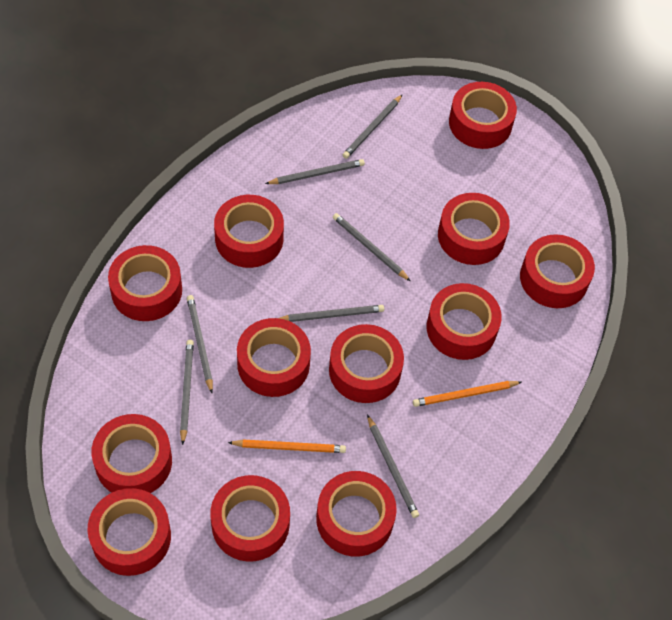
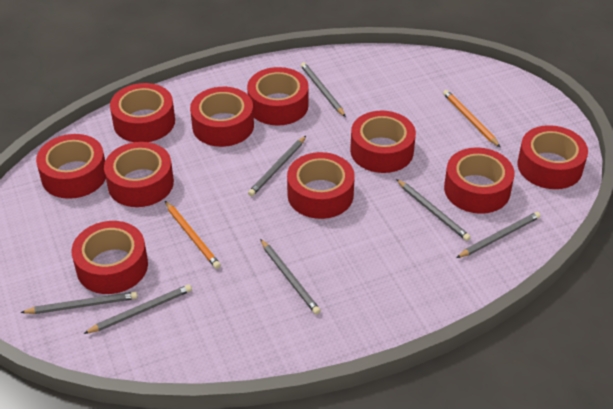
red tape: 12 -> 10

